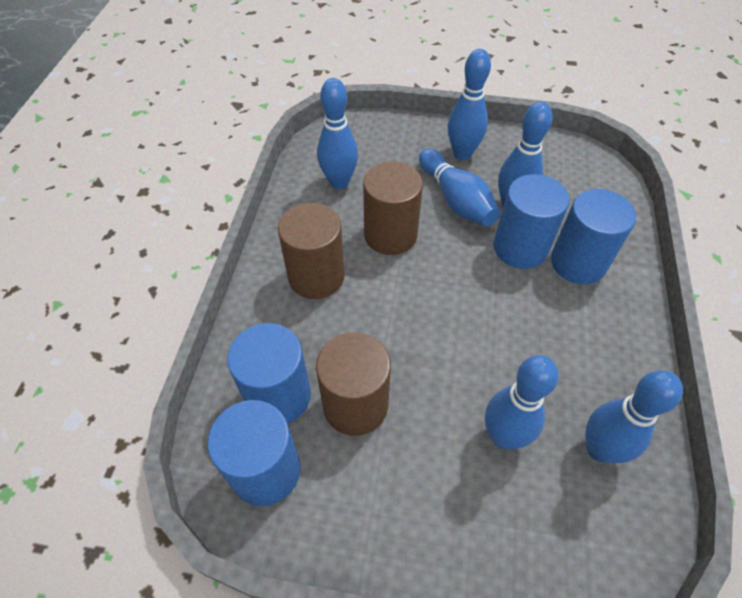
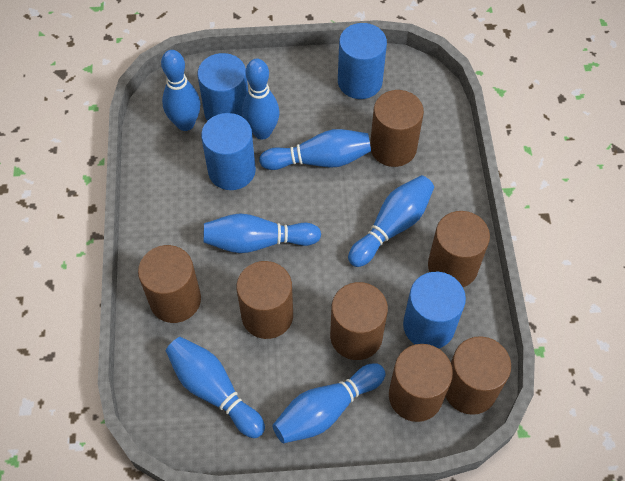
blue bowling pin: 6 -> 7
brown cylinder: 3 -> 7

